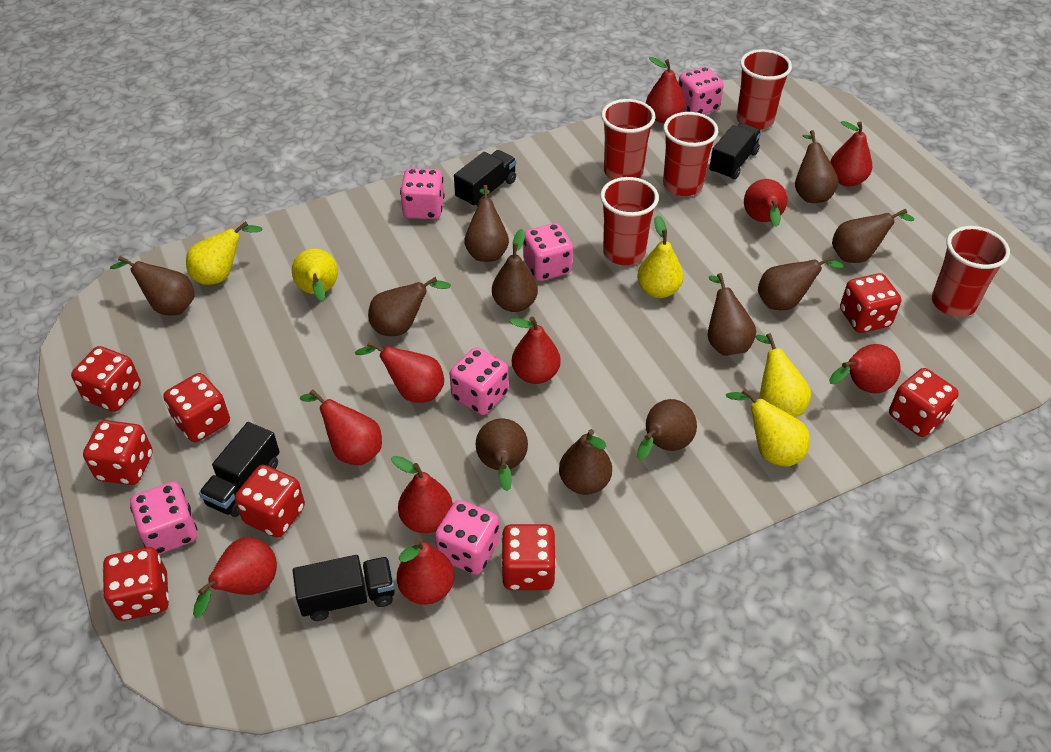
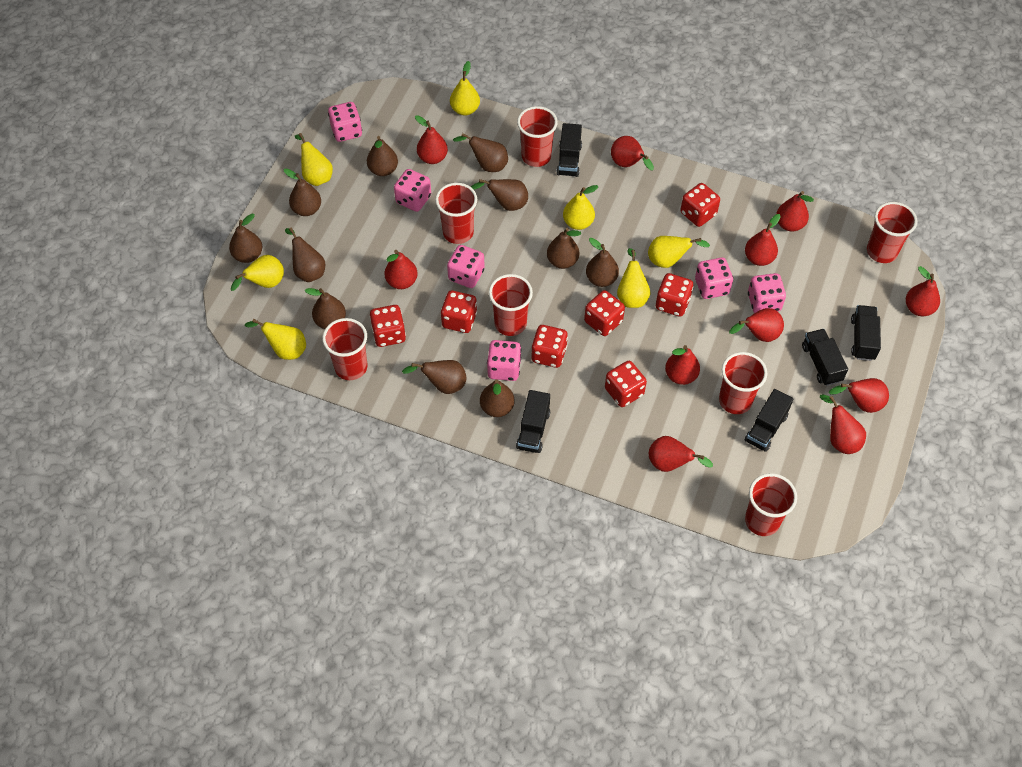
black truck: 4 -> 5
red cup: 5 -> 7
red dice: 8 -> 7
red pear: 10 -> 11
yellow pear: 5 -> 7

